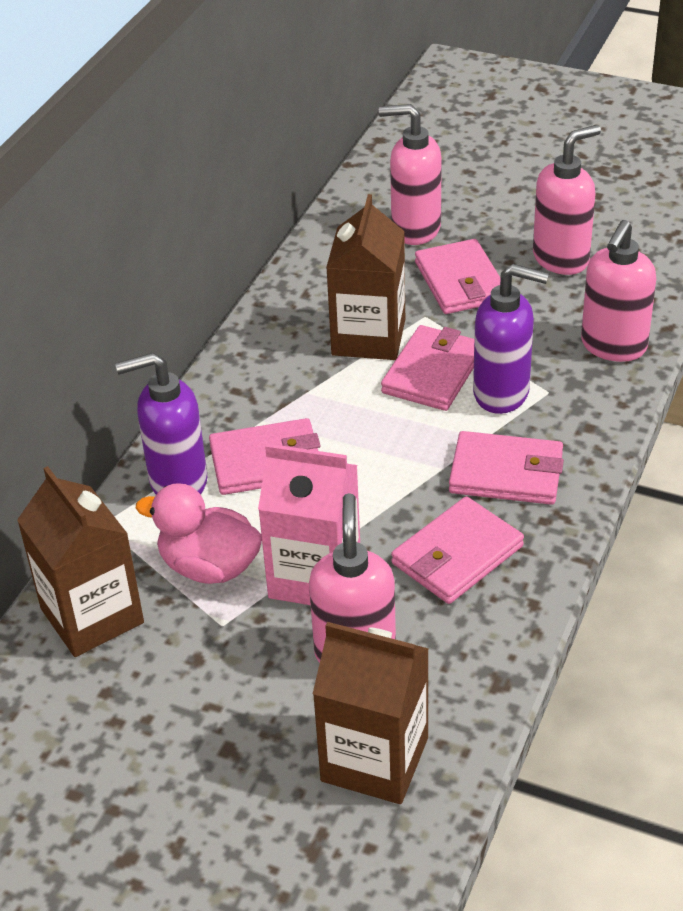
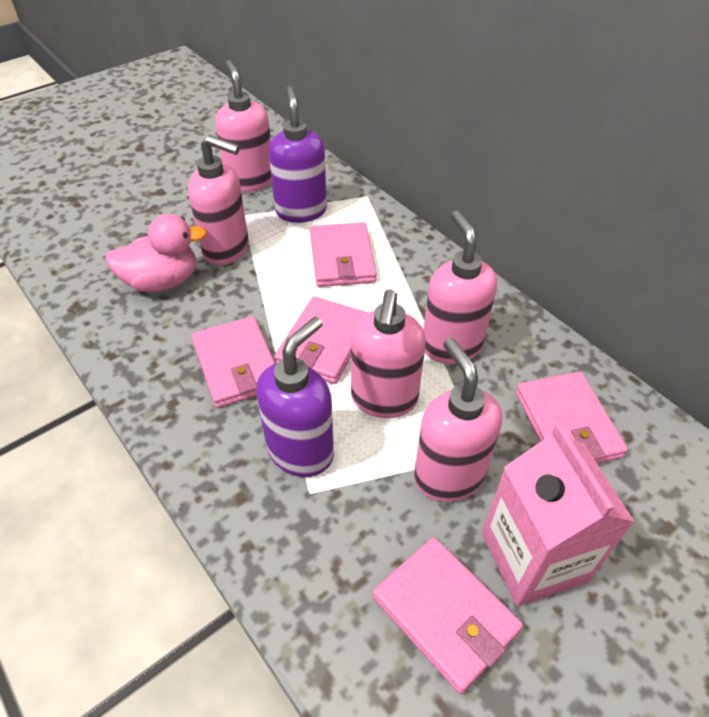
brown carton: 3 -> 0
pink soap dispenser: 4 -> 5

